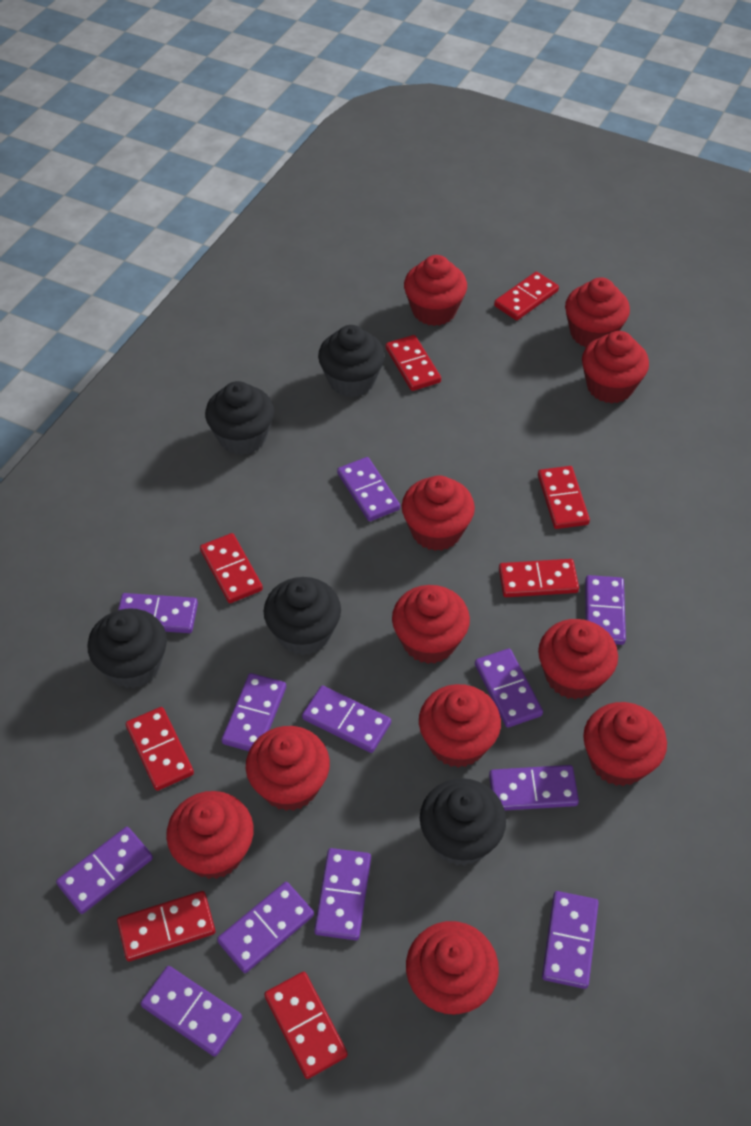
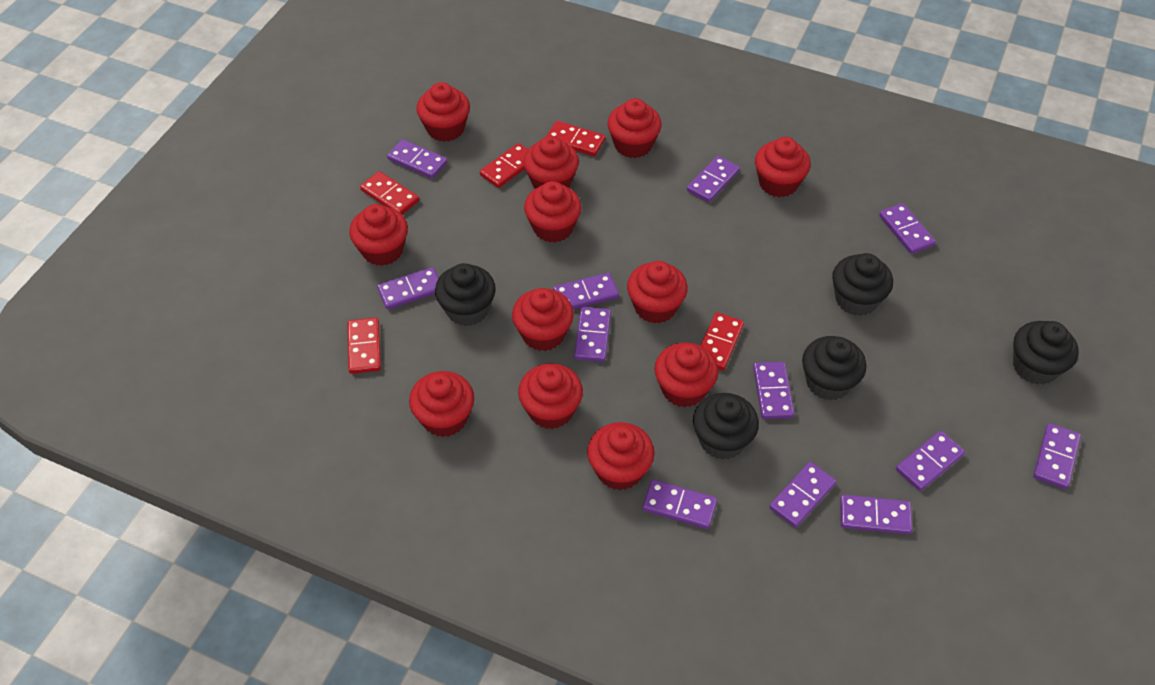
red cupcake: 11 -> 12
red domino: 8 -> 5

